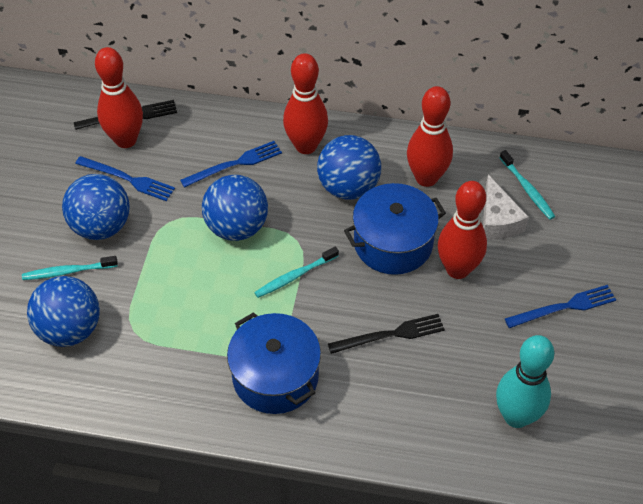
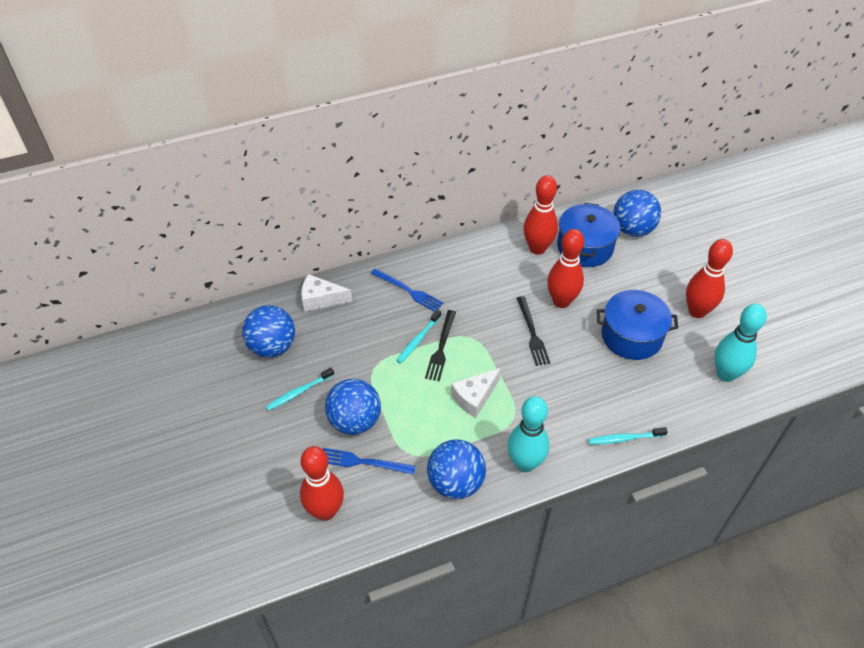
blue fork: 3 -> 2
turquoise bowling pin: 1 -> 2
white cheese: 1 -> 2

